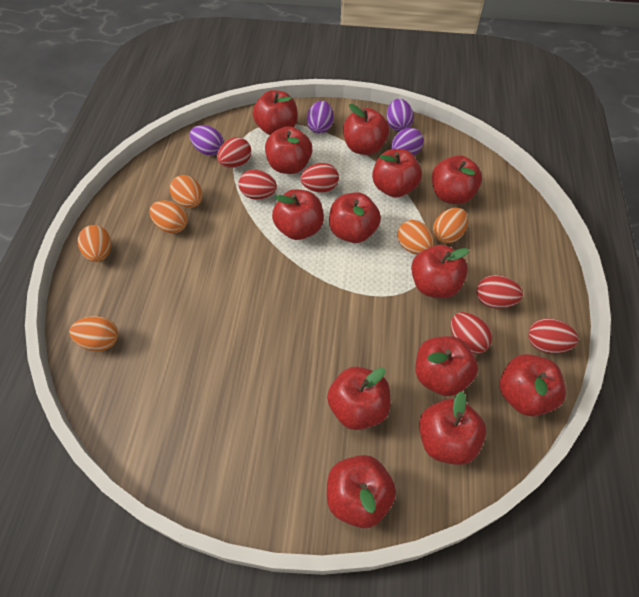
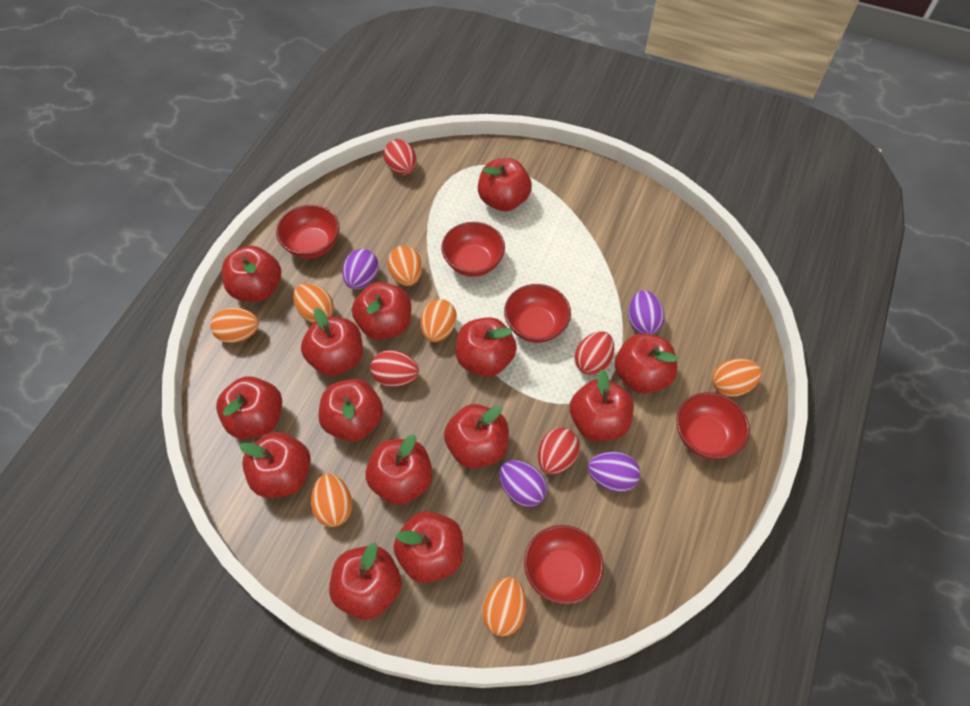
orange egg: 6 -> 7
red apple: 13 -> 14
red bowl: 0 -> 5
red egg: 6 -> 4

